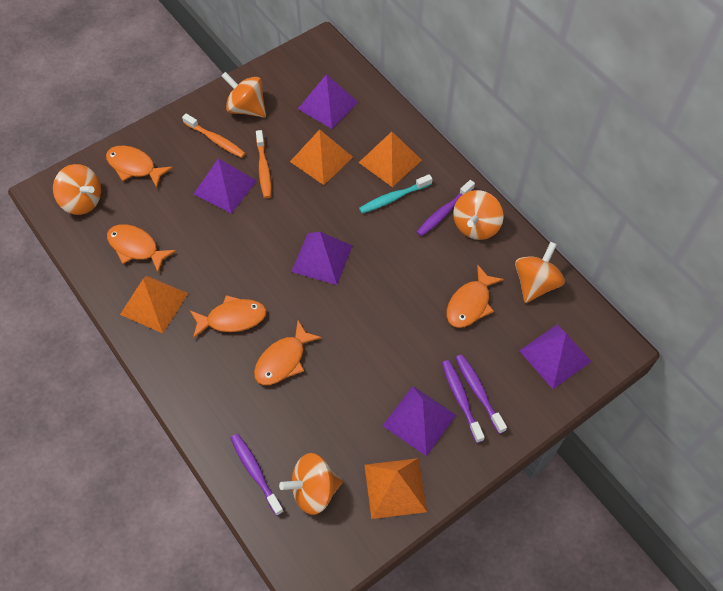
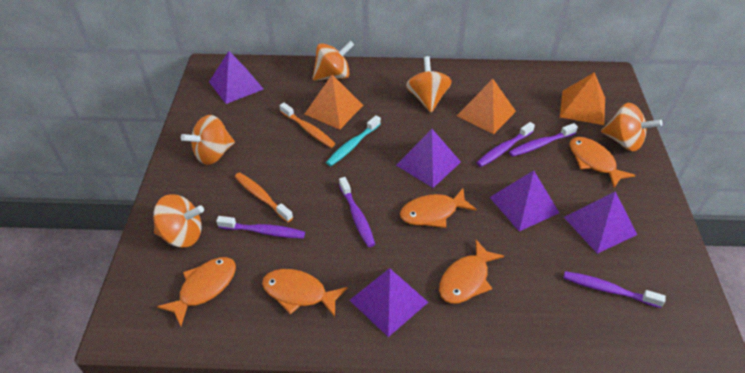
orange pyramid: 4 -> 3
purple toothbrush: 4 -> 5

